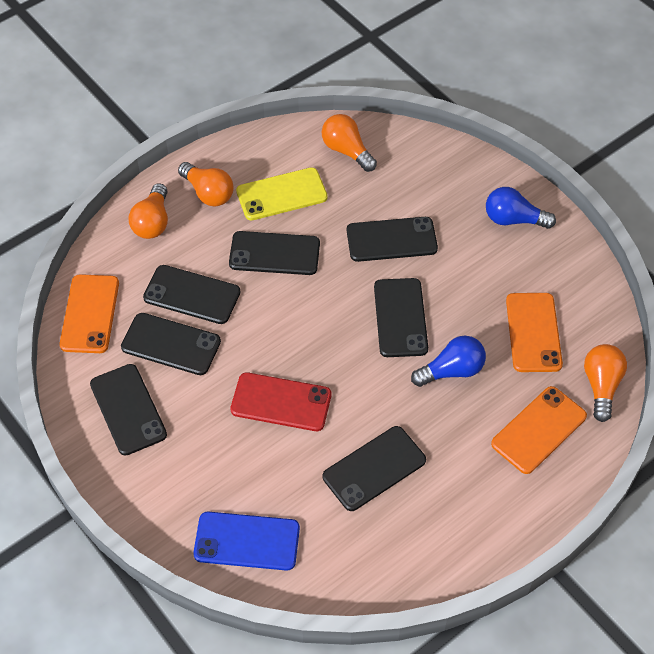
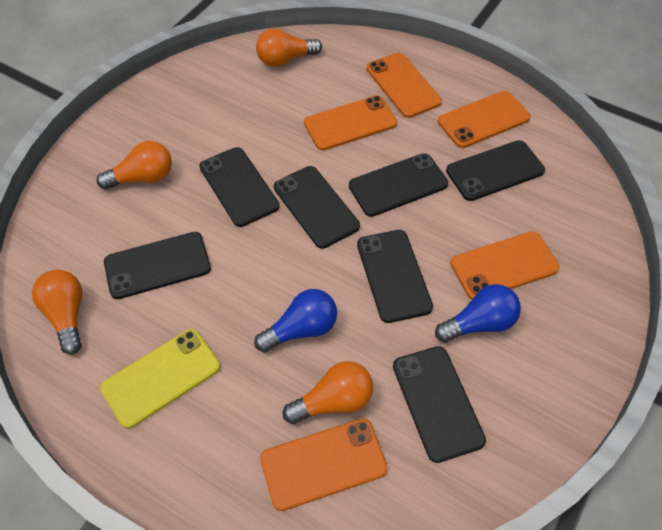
blue phone: 1 -> 0
orange phone: 3 -> 5
red phone: 1 -> 0

